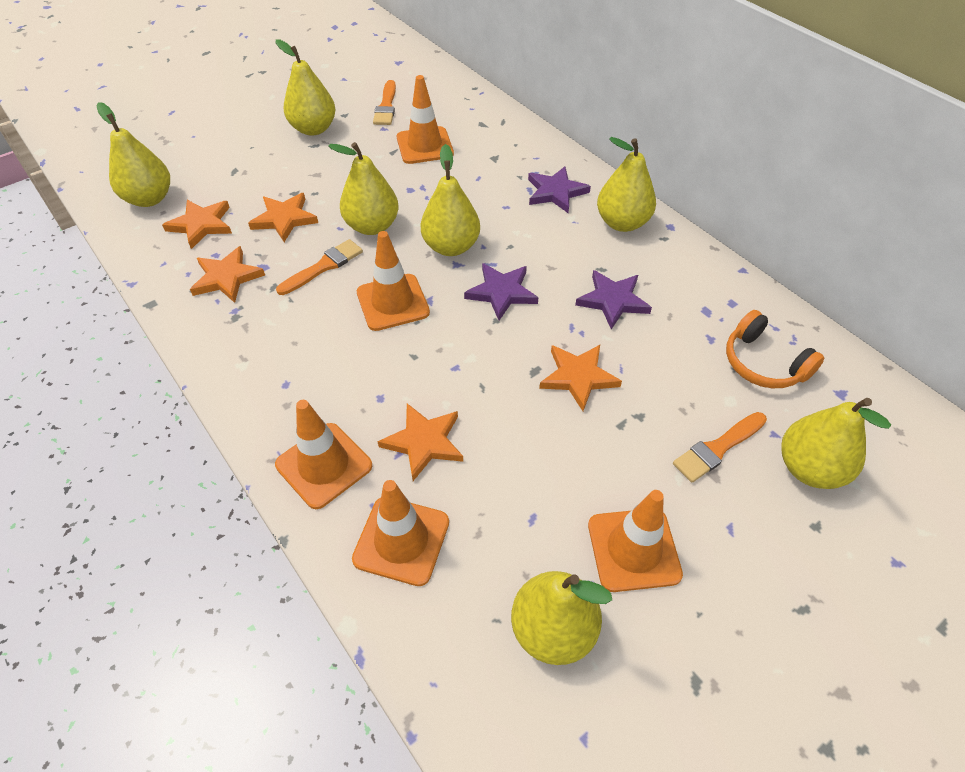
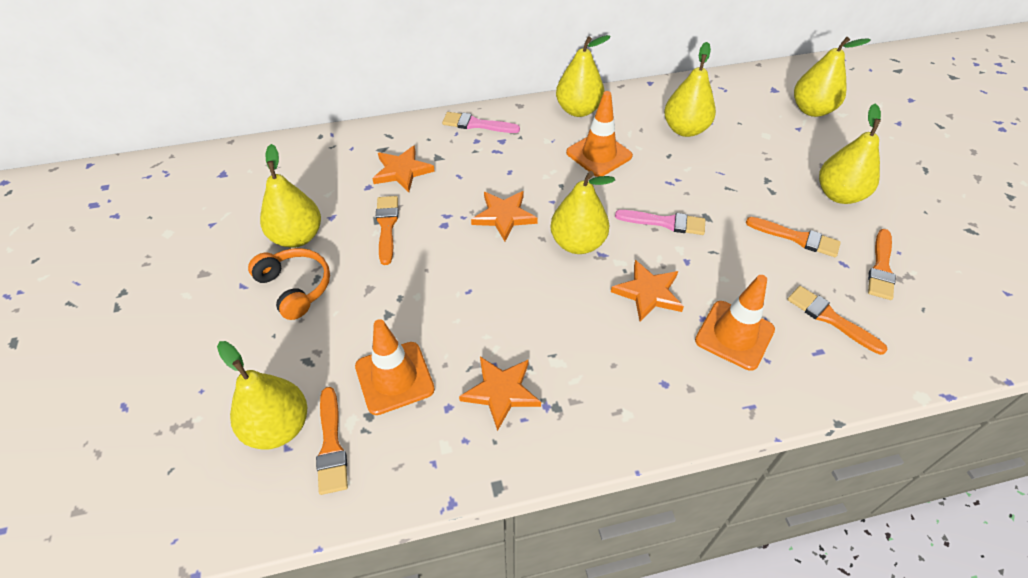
orange brush: 3 -> 5
orange star: 5 -> 4
orange traffic cone: 5 -> 3
pink brush: 0 -> 2
purple star: 3 -> 0

